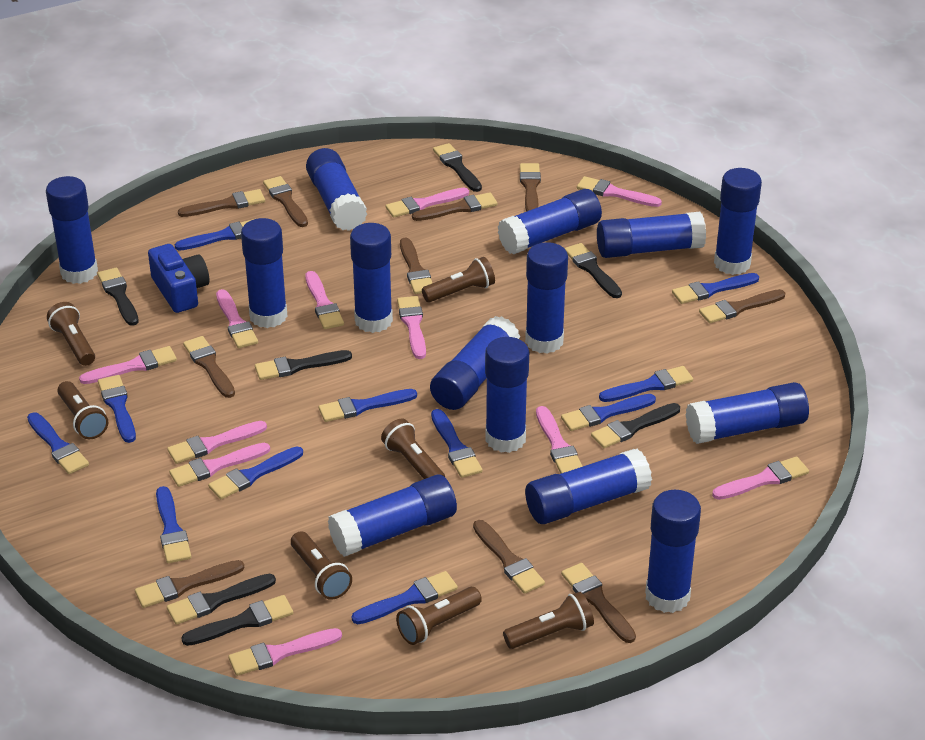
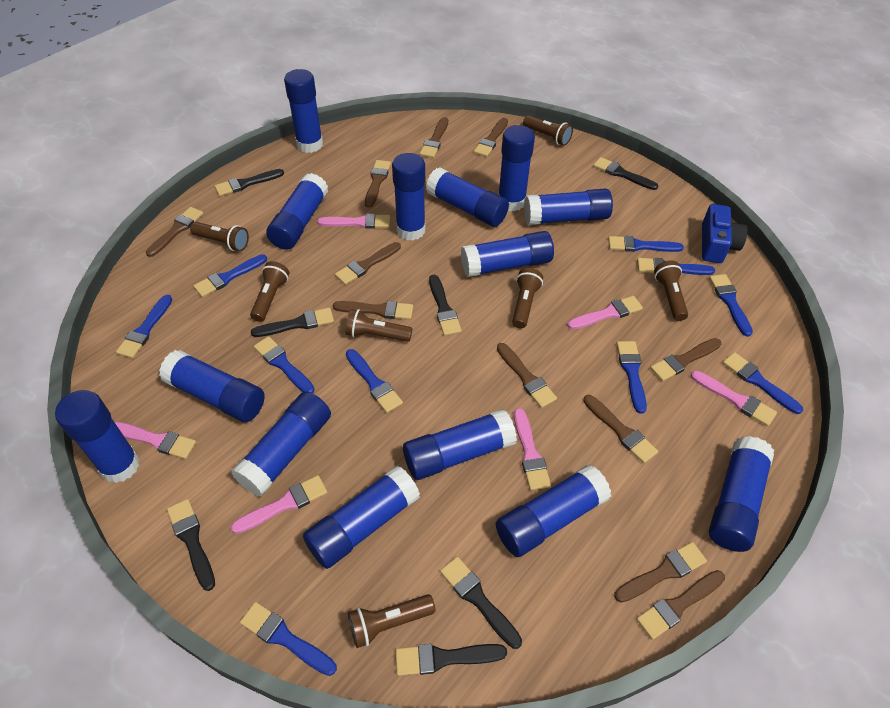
blue brush: 11 -> 10
brown brush: 10 -> 11
pink brush: 11 -> 6

